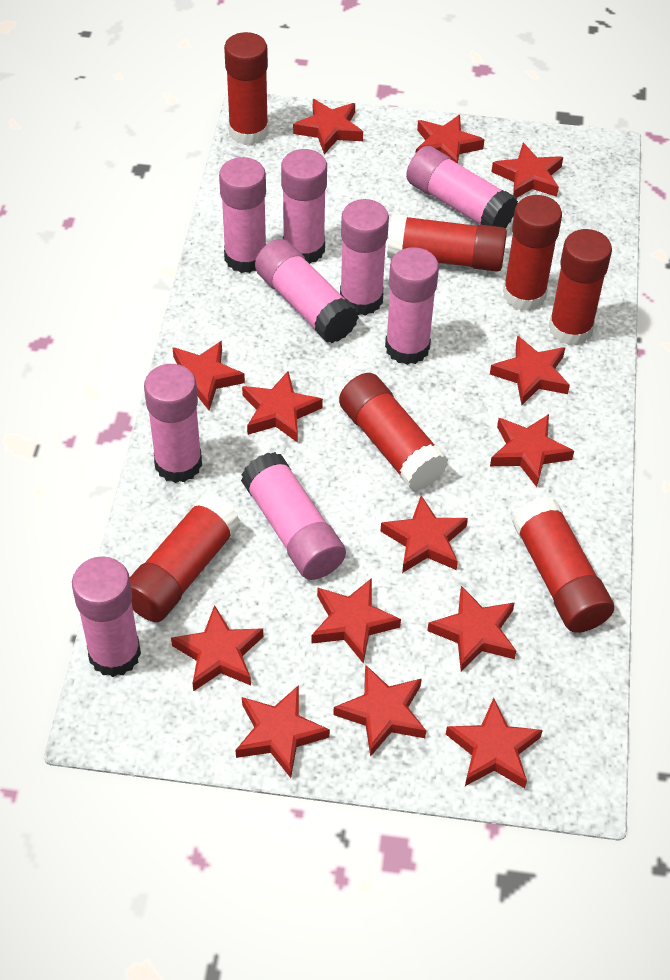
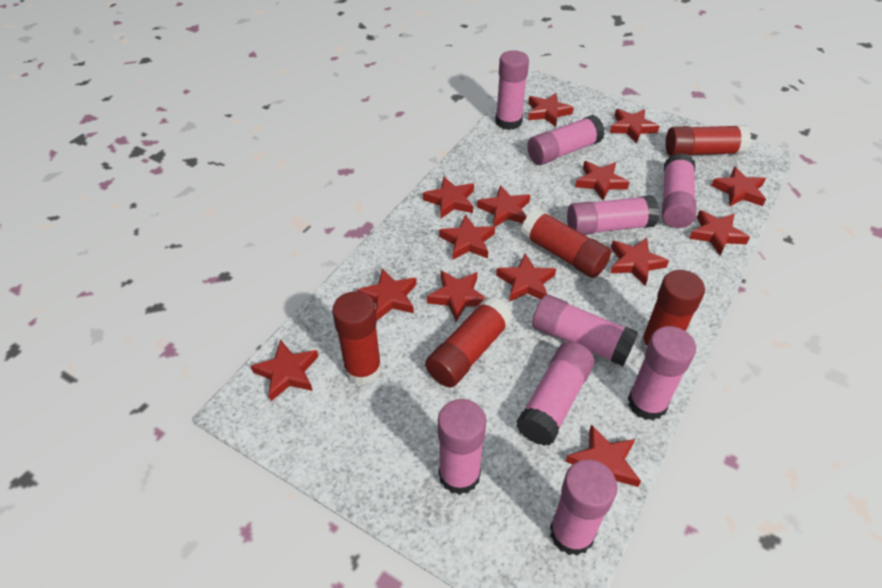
red glue stick: 7 -> 5

